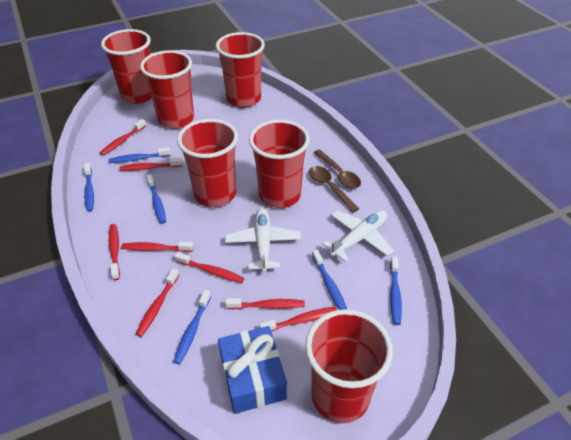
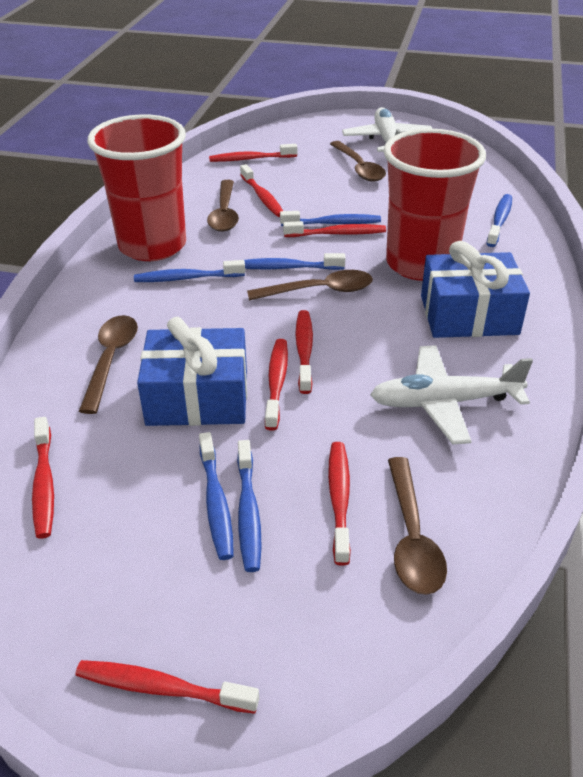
blue gift: 1 -> 2
brown spoon: 2 -> 5
red cup: 6 -> 2

